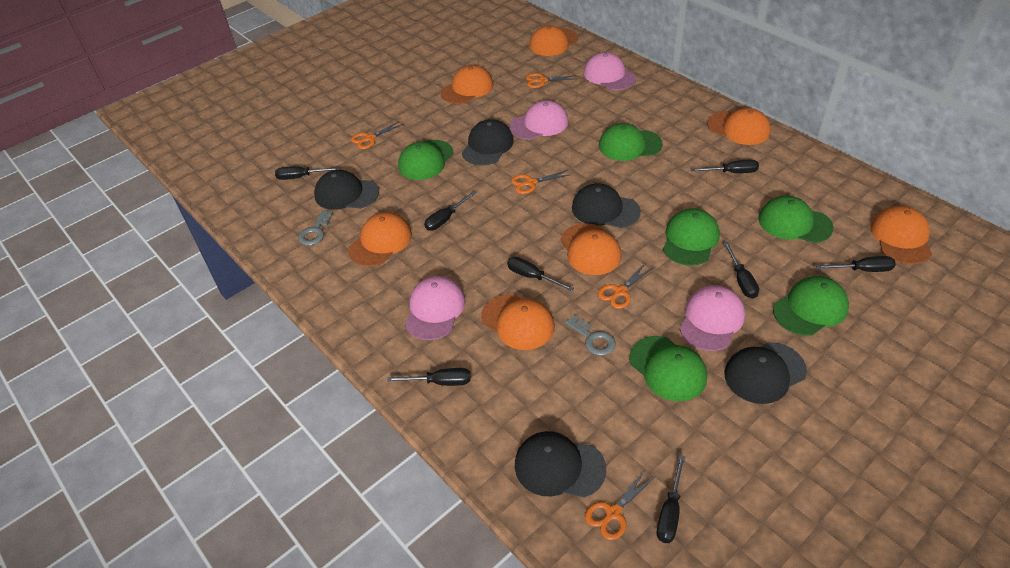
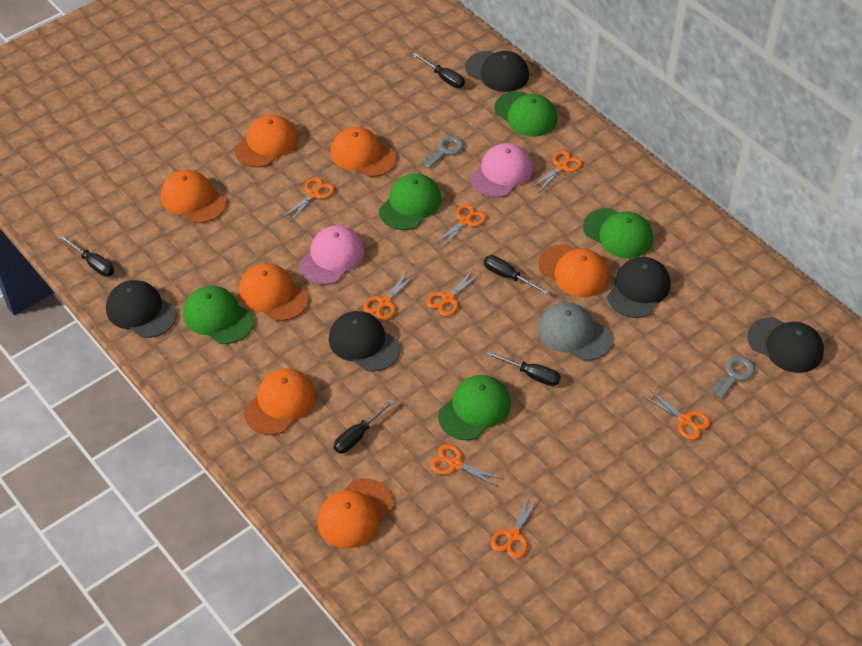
black screwdriver: 8 -> 5
green cap: 6 -> 5
grey cap: 0 -> 1
orange scissors: 5 -> 8
pink cap: 4 -> 2

